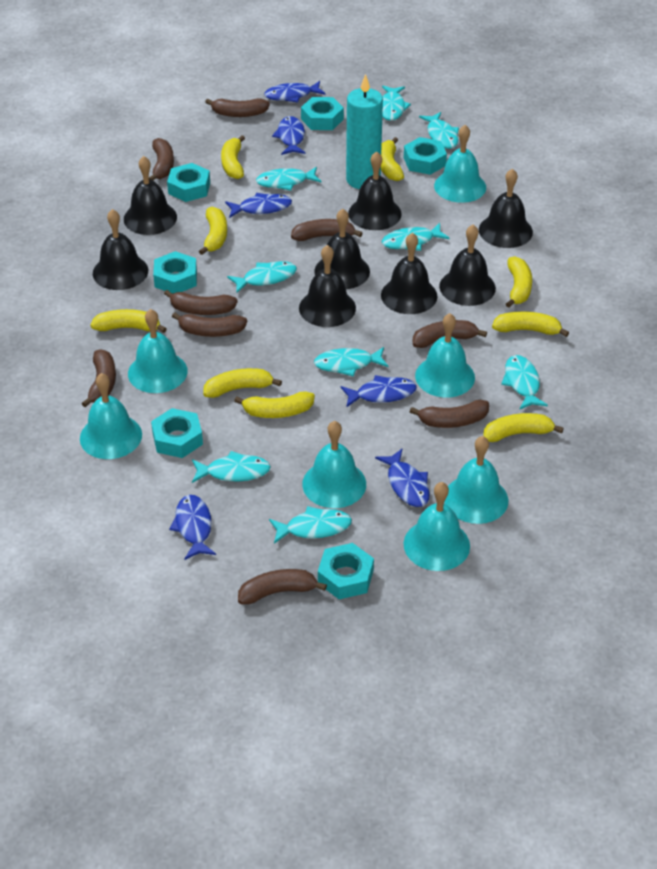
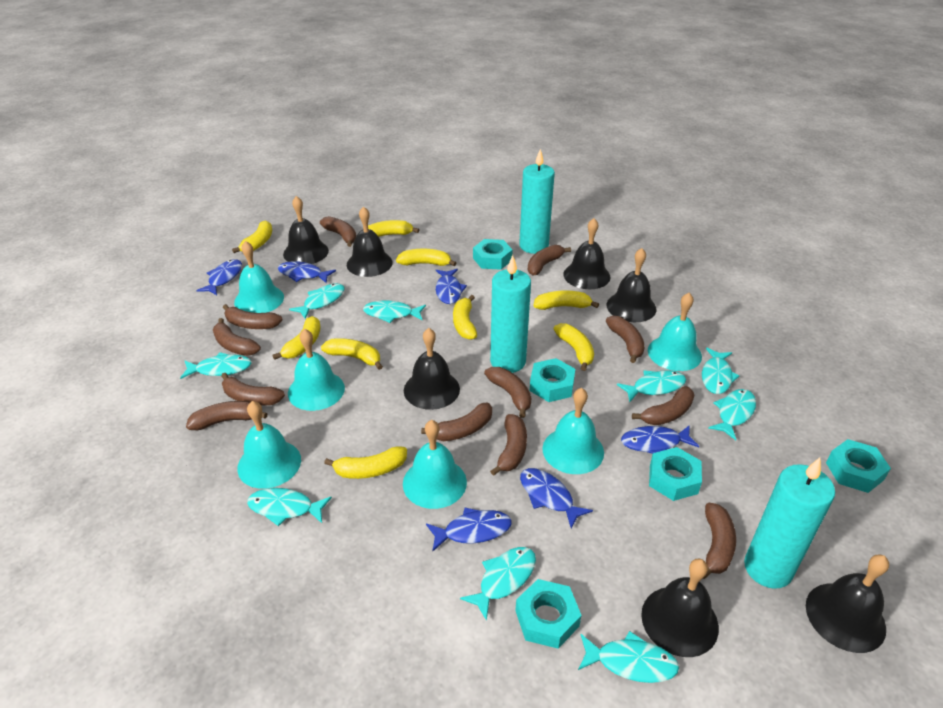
black bell: 8 -> 7
brown banana: 9 -> 12
turquoise bell: 7 -> 6
turquoise candle: 1 -> 3
turquoise nut: 6 -> 5

